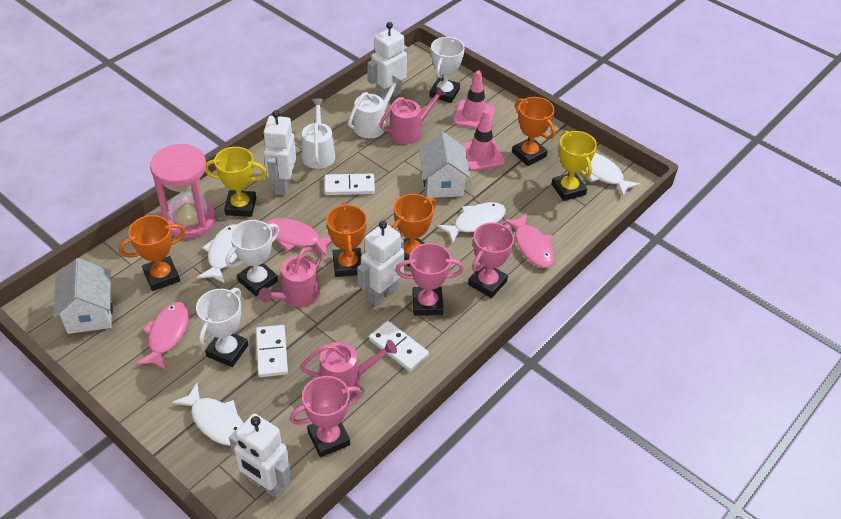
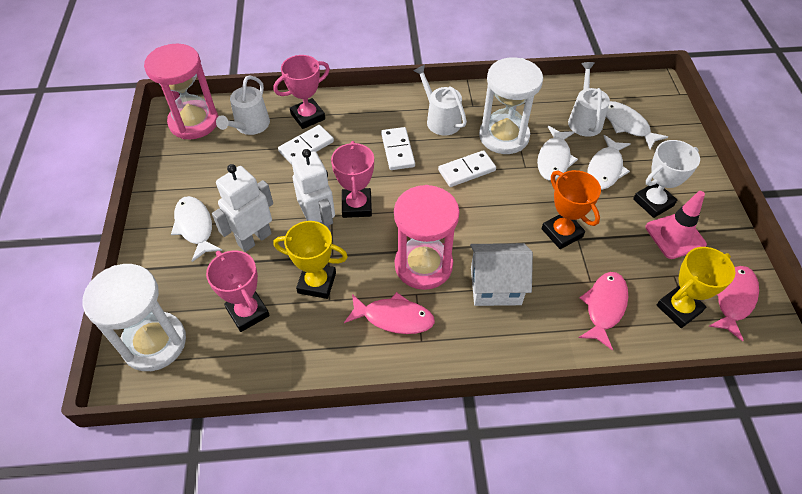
orange trophy: 4 -> 1
pink hourglass: 1 -> 2
pink traffic cone: 2 -> 1
pink watering can: 3 -> 0
white hourglass: 0 -> 2
white house: 2 -> 1
white robot: 4 -> 2
white trophy: 3 -> 1
white watering can: 2 -> 3

